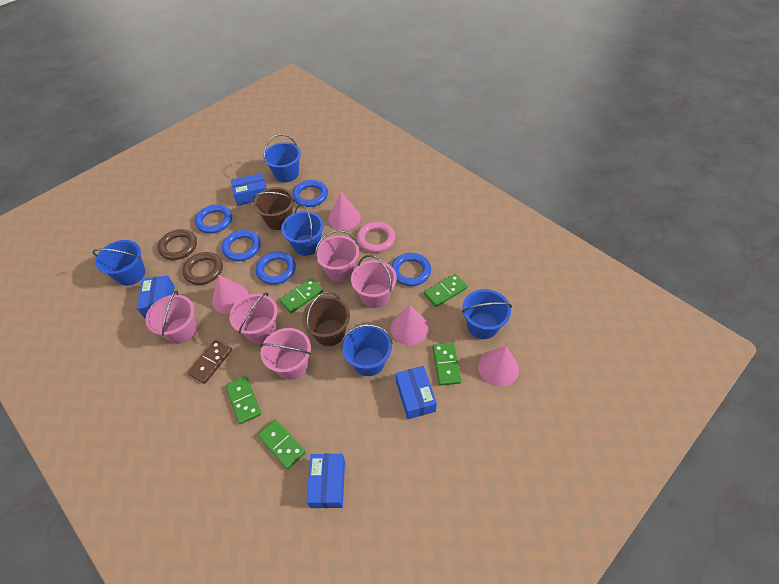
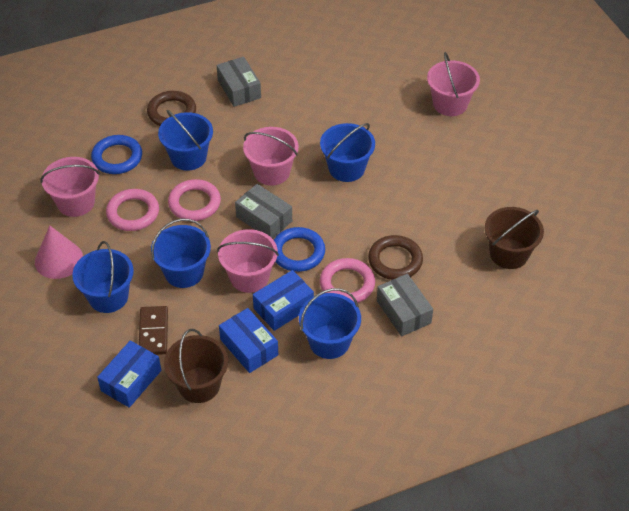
blue box: 4 -> 3
blue ring: 5 -> 2
green domino: 5 -> 0
grey box: 0 -> 3
pink bucket: 5 -> 4
pink cone: 4 -> 1
pink ring: 1 -> 3

